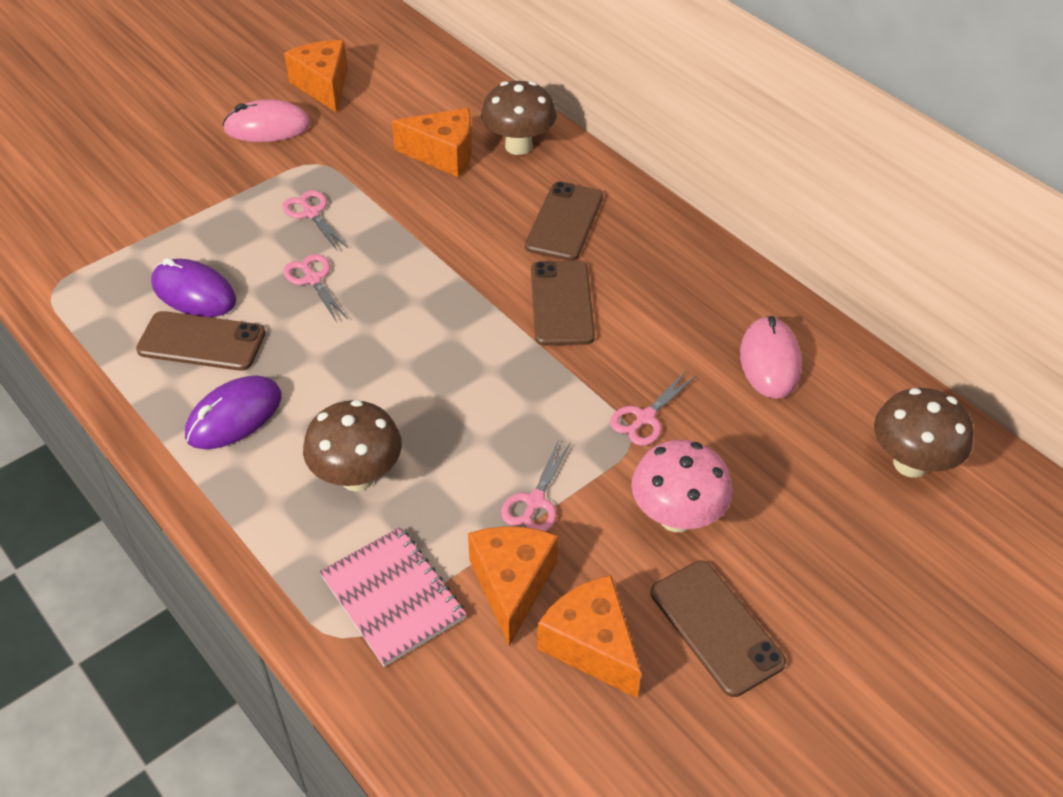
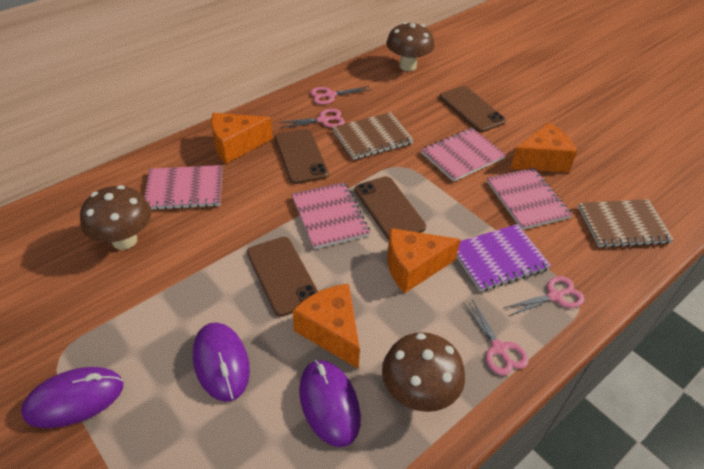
brown notebook: 0 -> 2
pink mouse: 2 -> 0
pink mushroom: 1 -> 0
pink notebook: 1 -> 4
purple mouse: 2 -> 3
purple notebook: 0 -> 1

